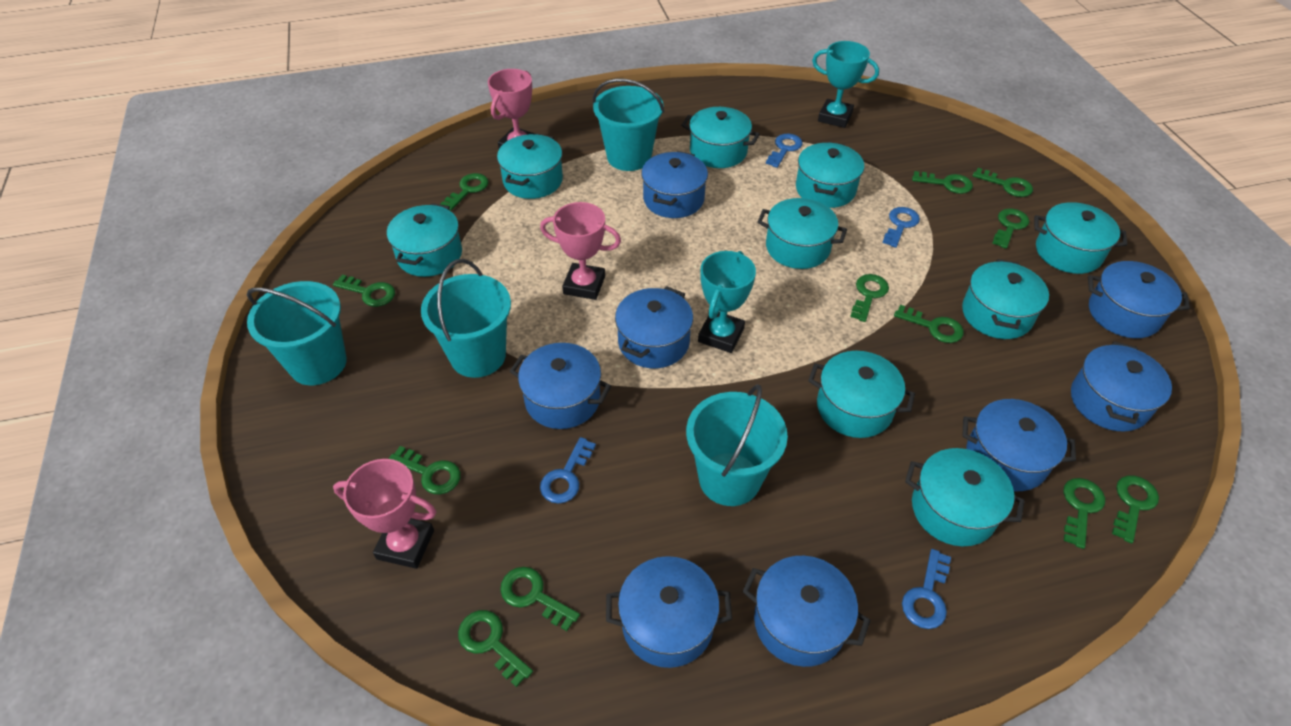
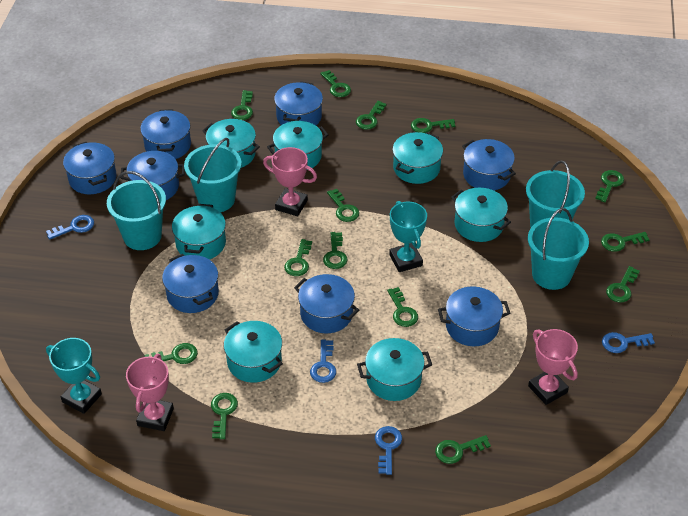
green key: 12 -> 14
turquoise pot: 9 -> 7

